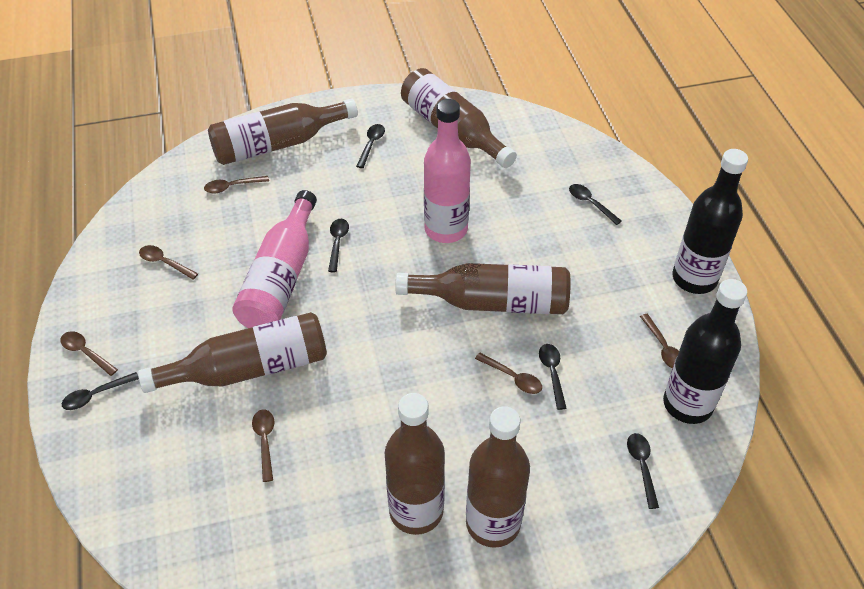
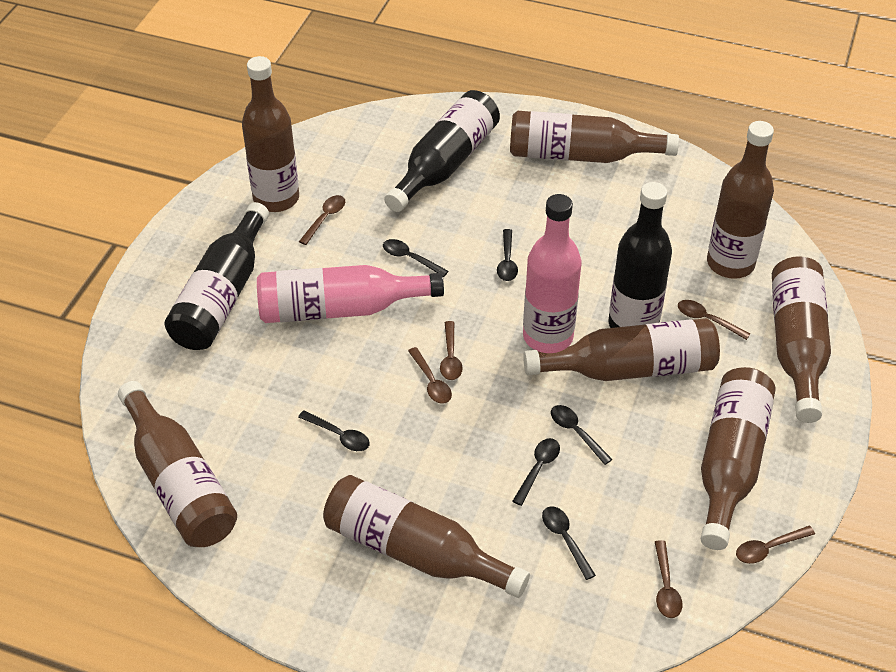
black bottle: 2 -> 3
brown bottle: 6 -> 8

